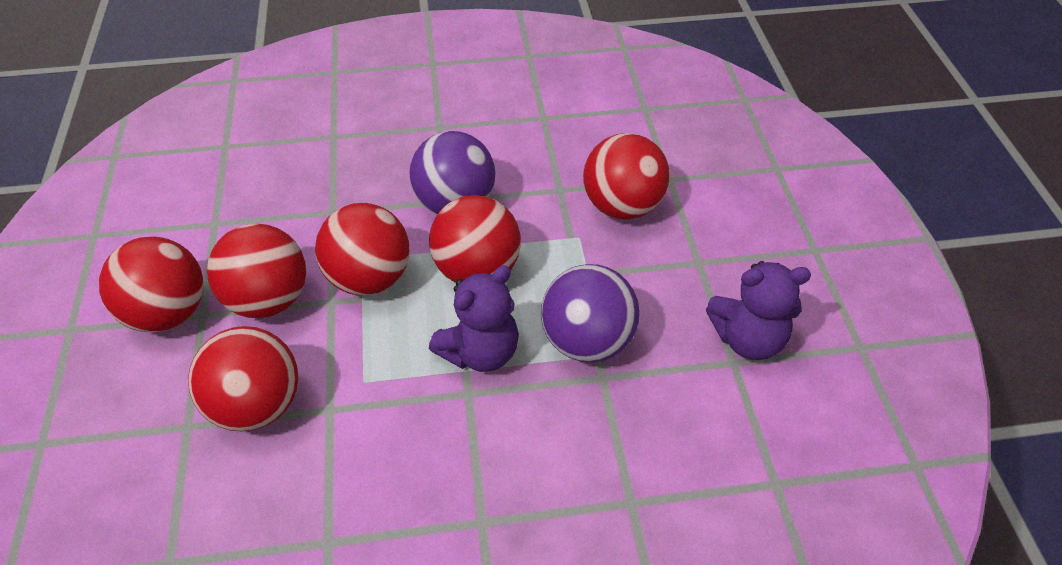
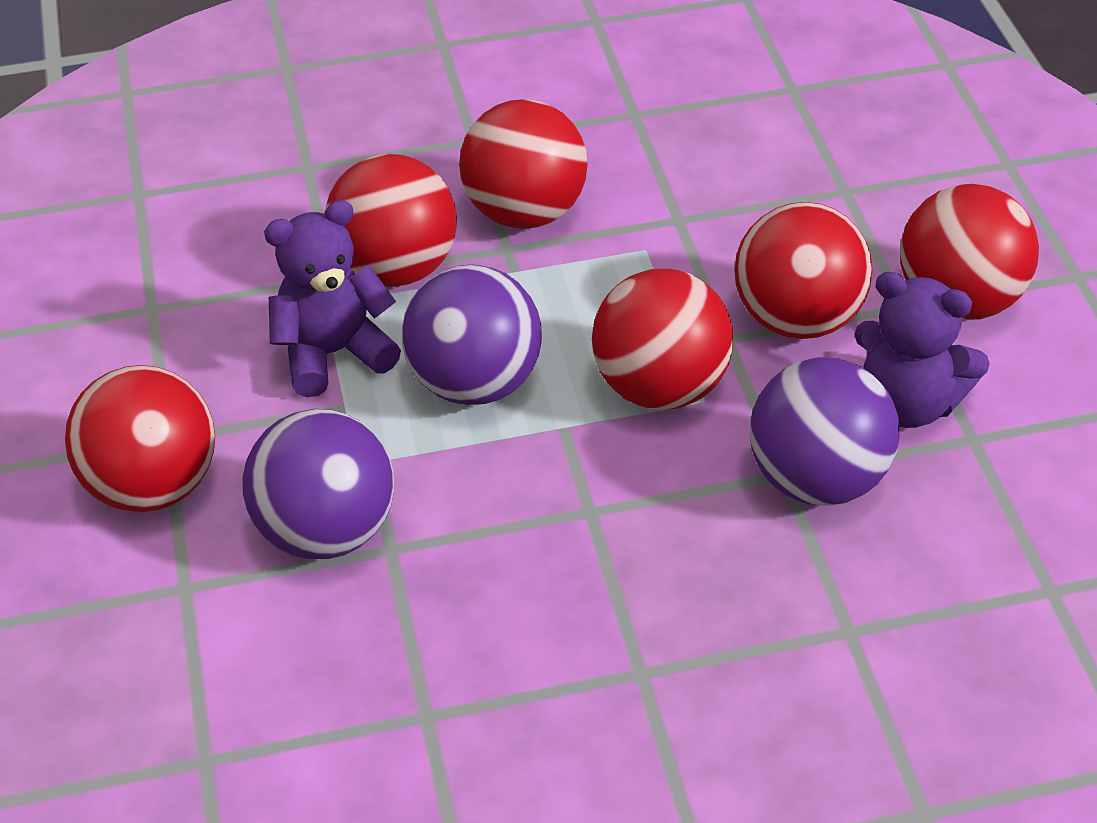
purple ball: 2 -> 3

